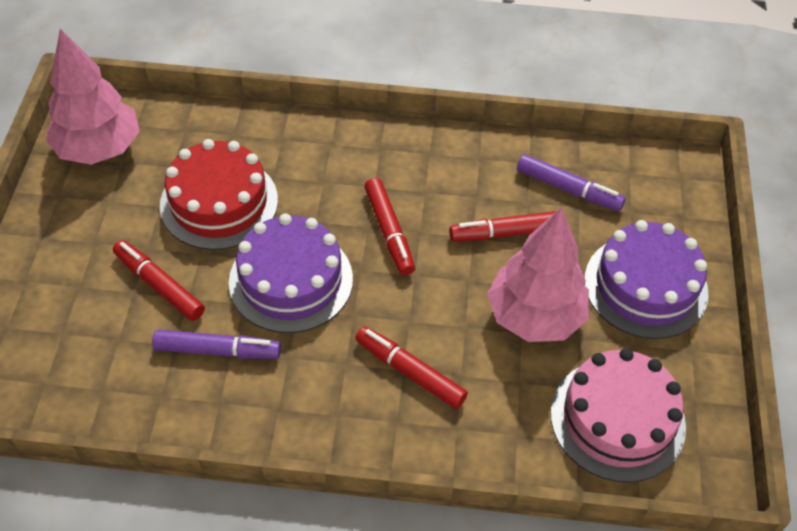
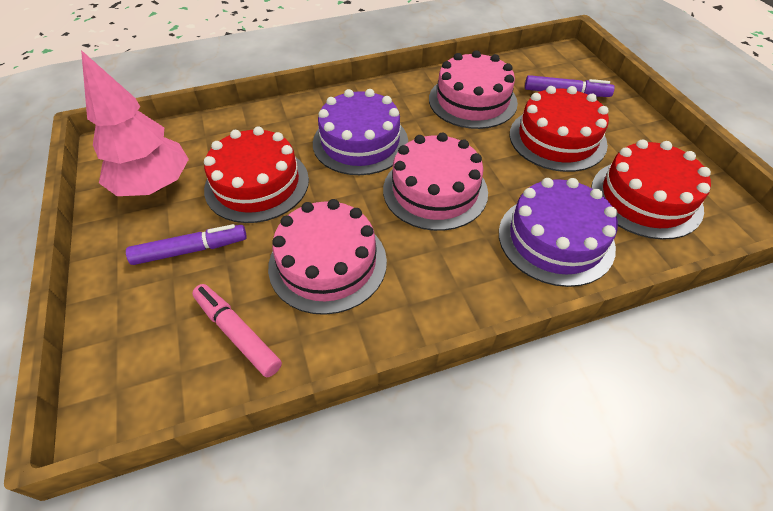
pink cake: 1 -> 3
pink marker: 0 -> 1
pink tree: 2 -> 1
red cake: 1 -> 3
red marker: 4 -> 0

